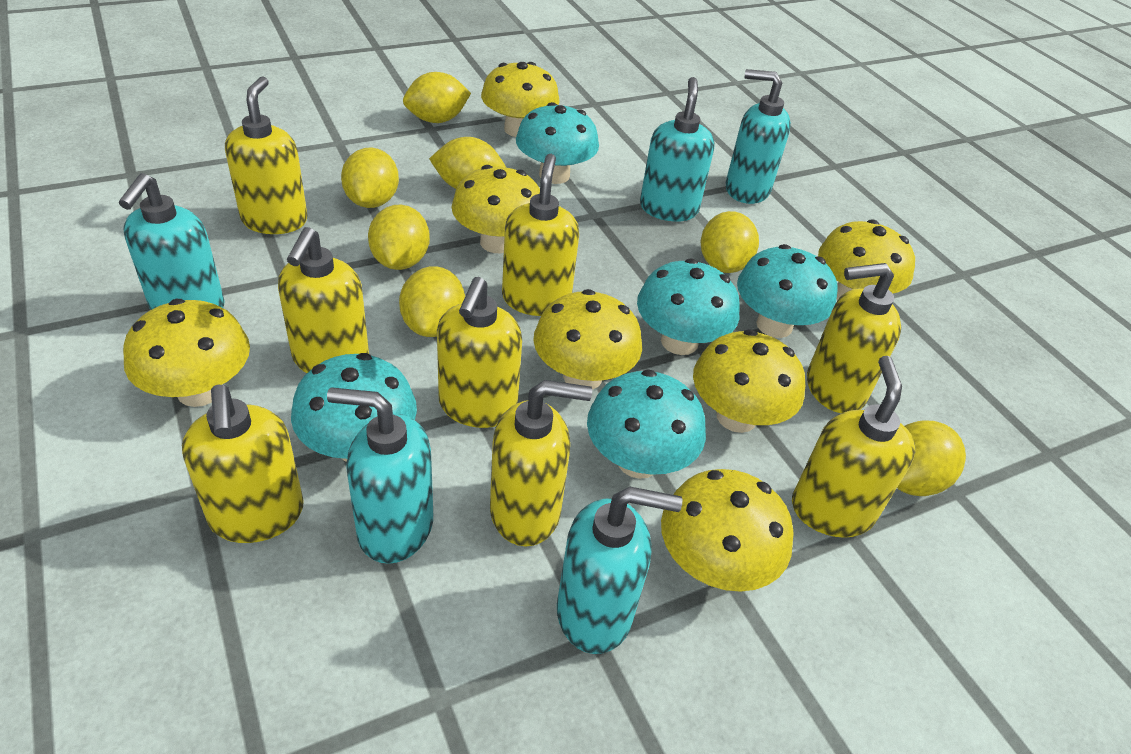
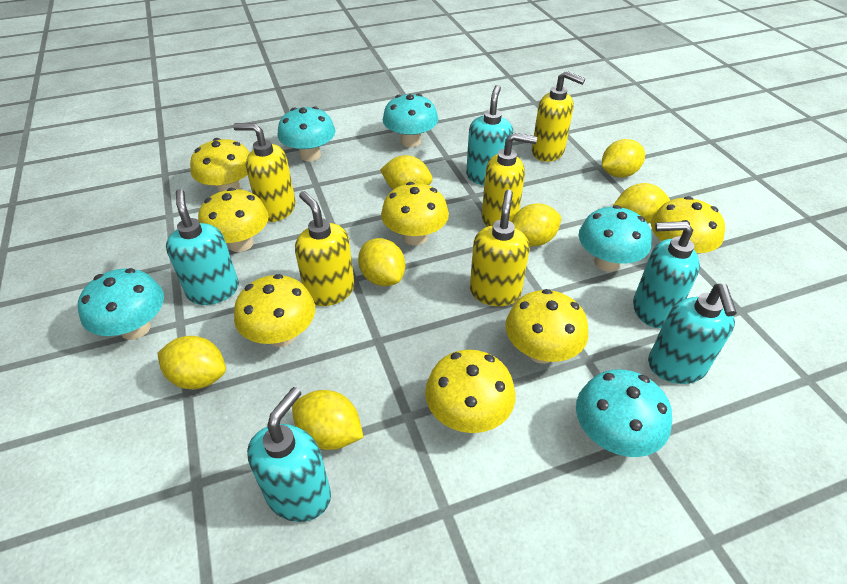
yellow soap dispenser: 8 -> 5

